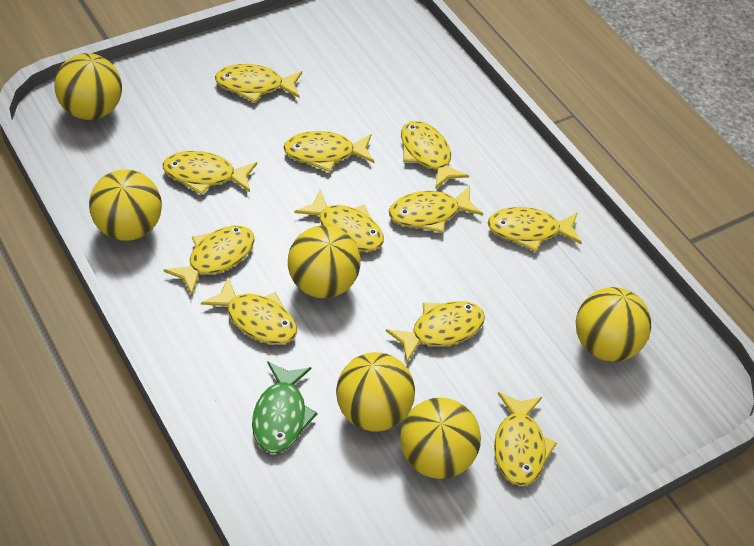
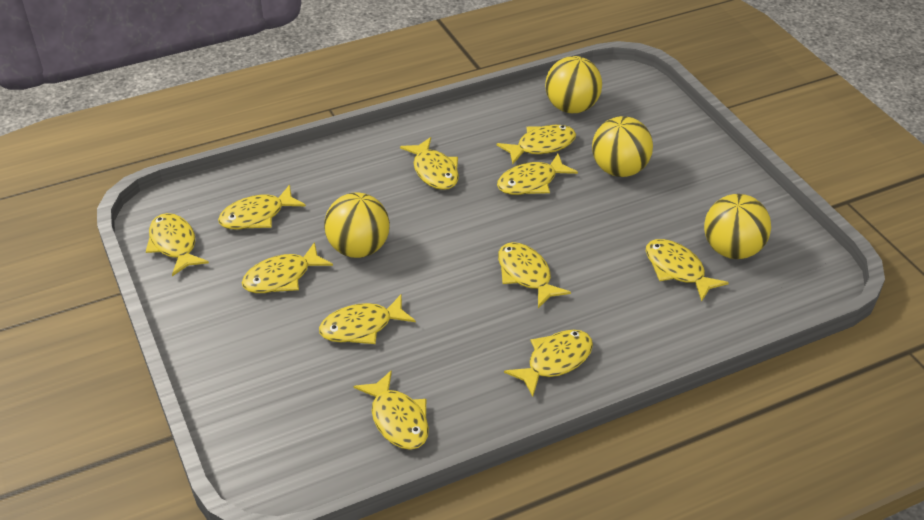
green fish: 1 -> 0
yellow ball: 6 -> 4

